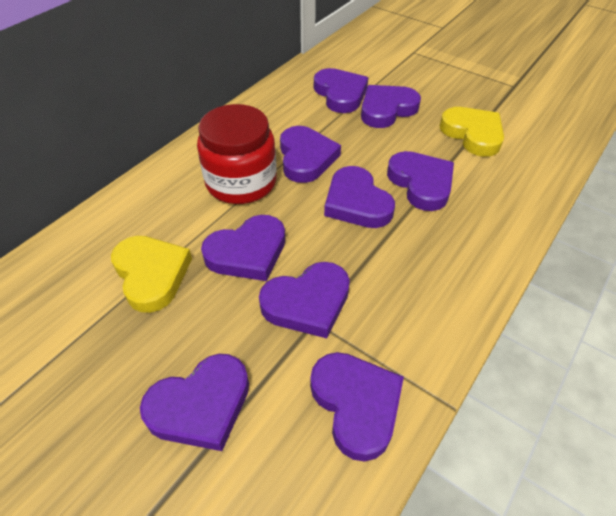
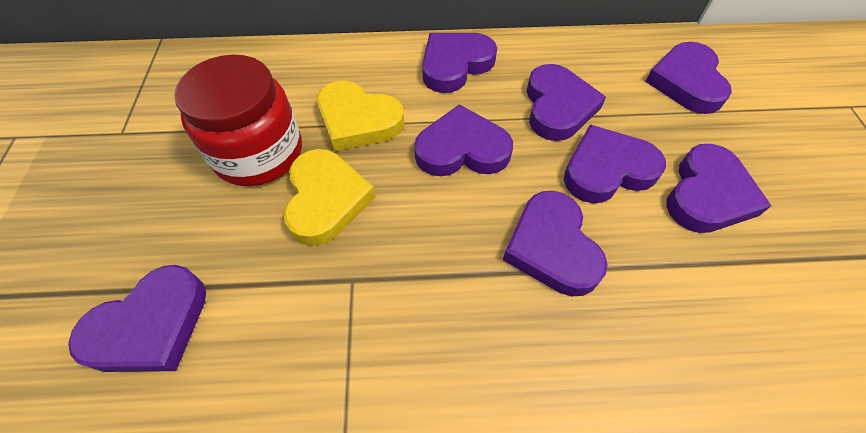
purple heart: 9 -> 8

